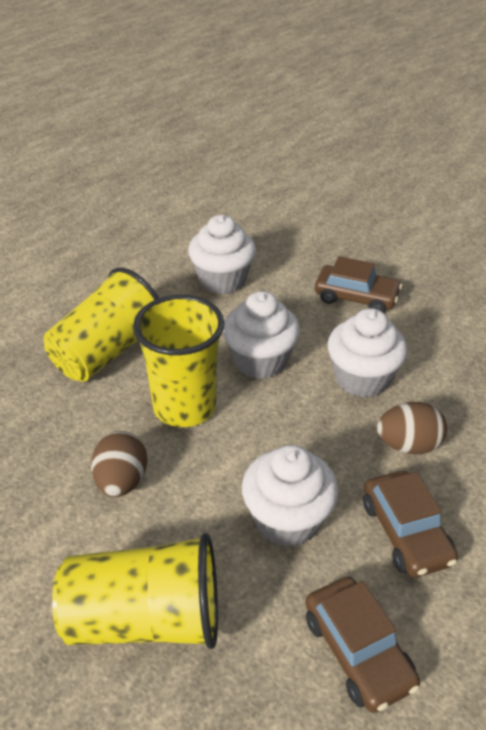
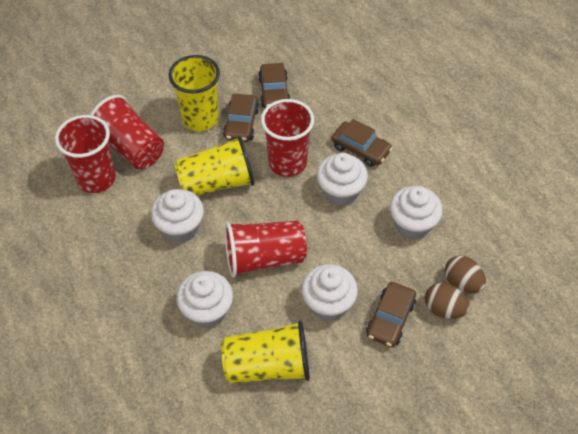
brown car: 3 -> 4
red cup: 0 -> 4
white cupcake: 4 -> 5

